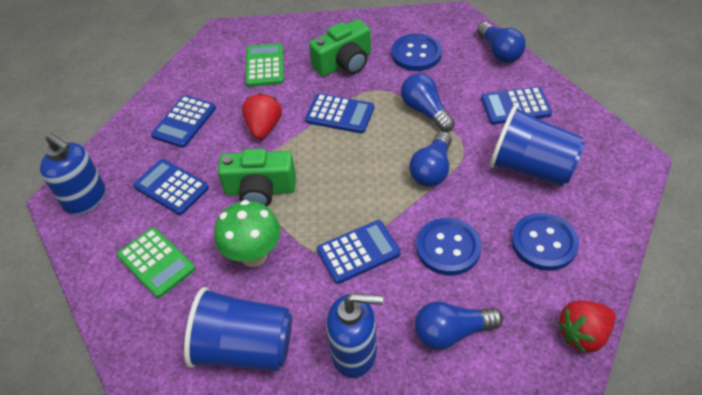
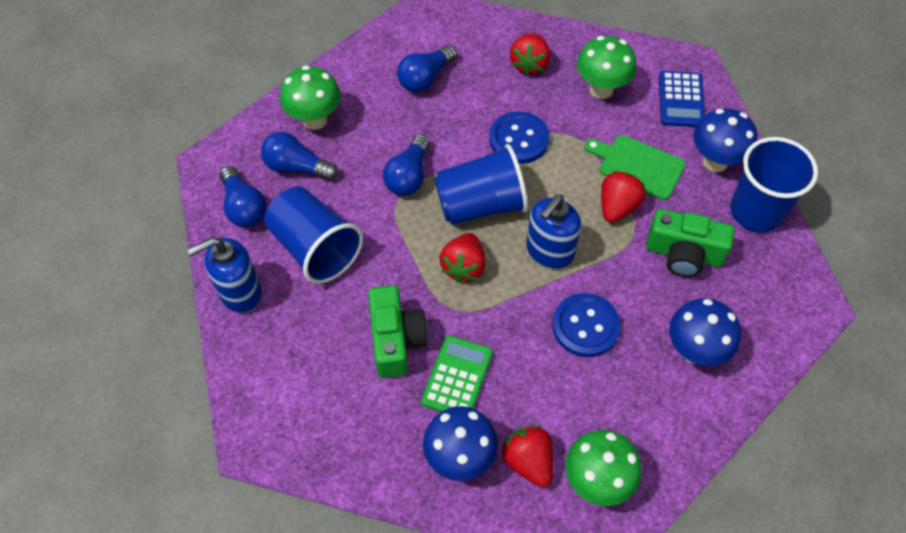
blue button: 3 -> 2
blue calculator: 5 -> 1
blue cup: 2 -> 3
blue mushroom: 0 -> 3
green calculator: 2 -> 1
green cutting board: 0 -> 1
green mushroom: 1 -> 3
red strawberry: 2 -> 4

